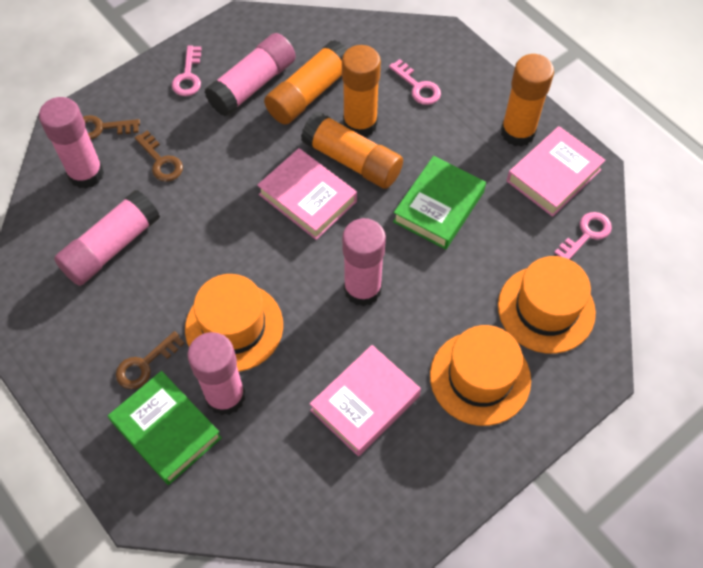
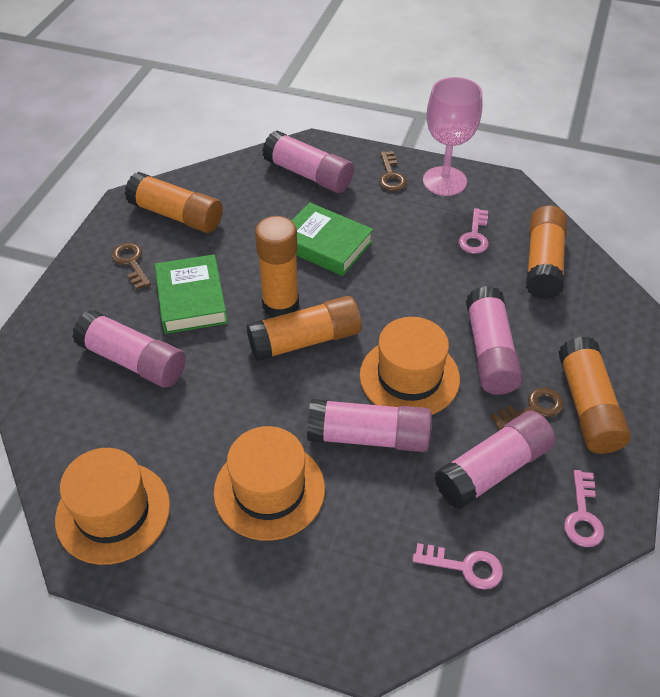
orange glue stick: 4 -> 5
pink book: 3 -> 0
pink goblet: 0 -> 1

